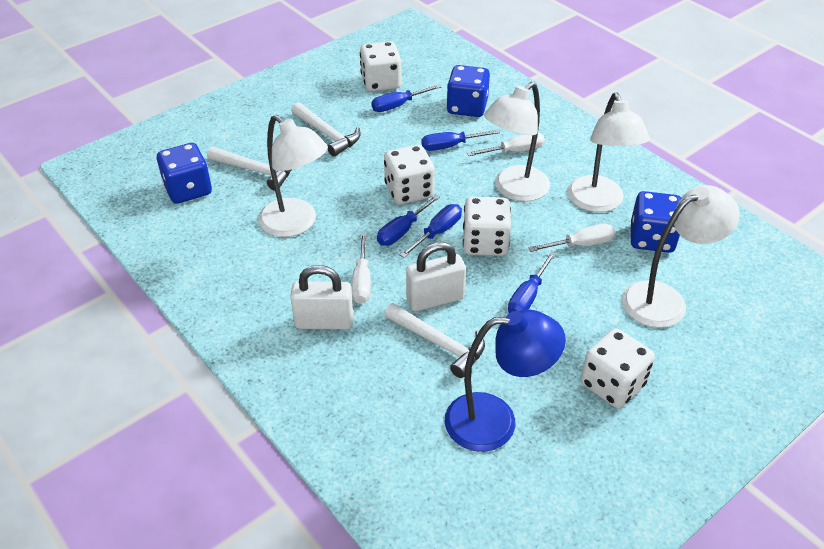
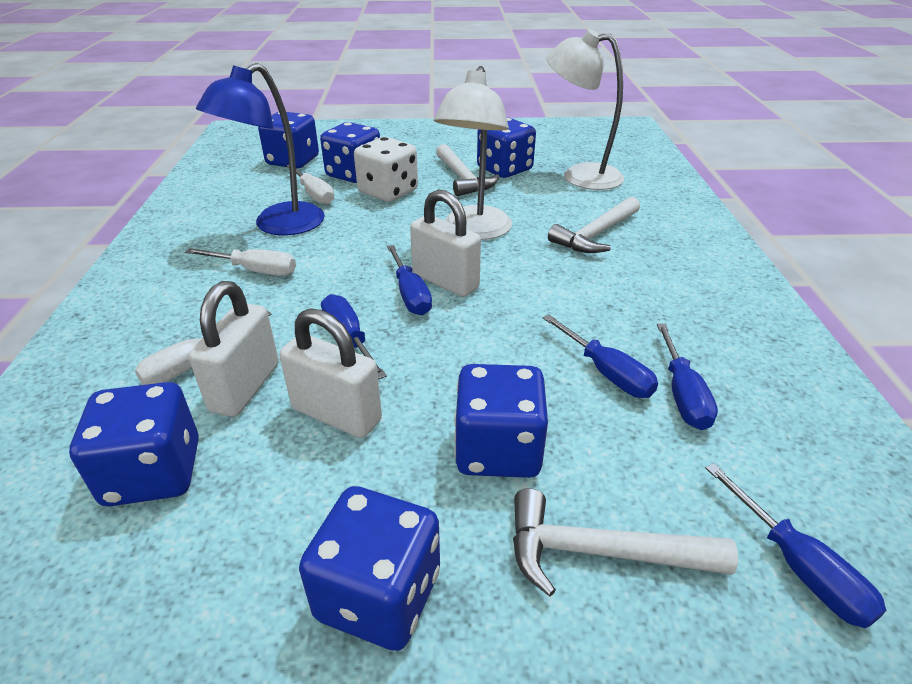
blue dice: 3 -> 6
white dice: 4 -> 1
white lamp: 4 -> 2
white padlock: 2 -> 3

